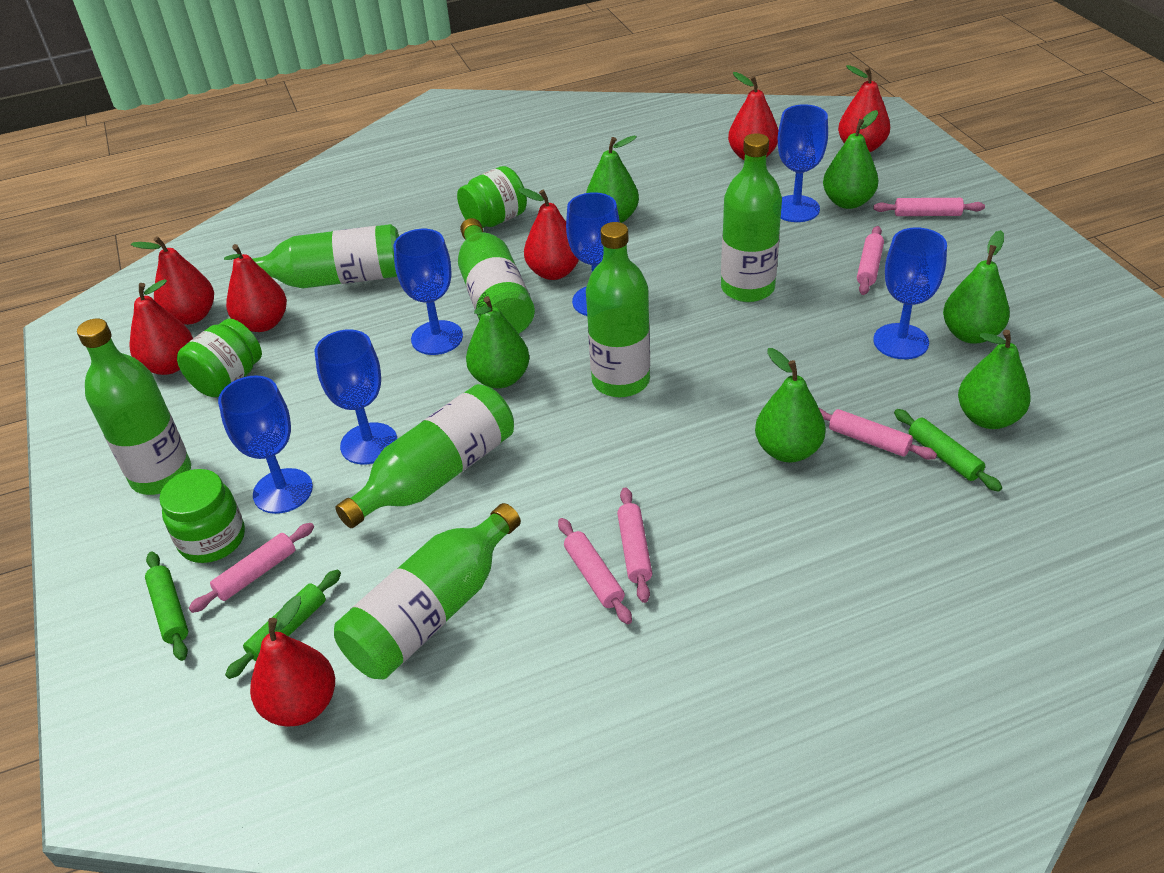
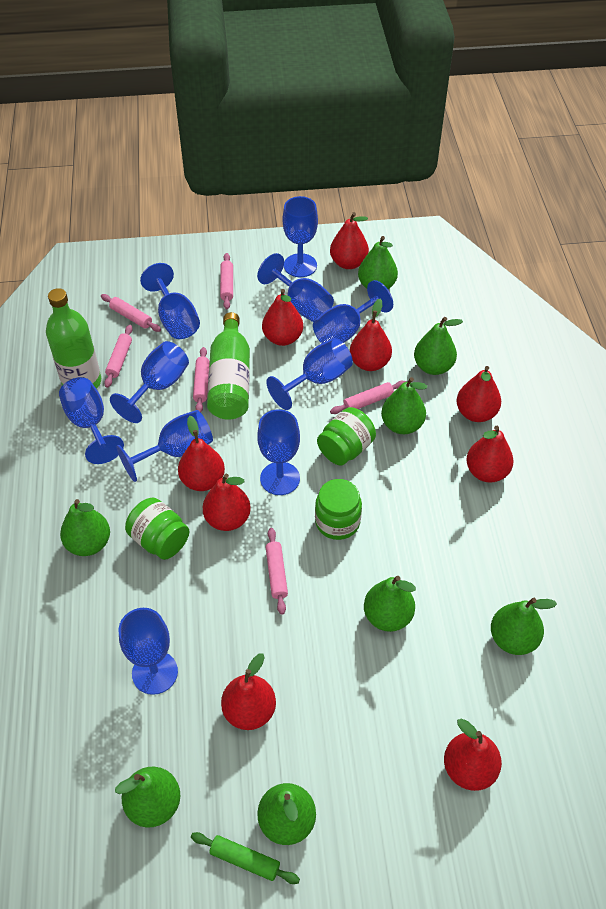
blue goblet: 6 -> 10
green bottle: 7 -> 2
green pear: 6 -> 8
green rolling pin: 3 -> 1
red pear: 7 -> 9

